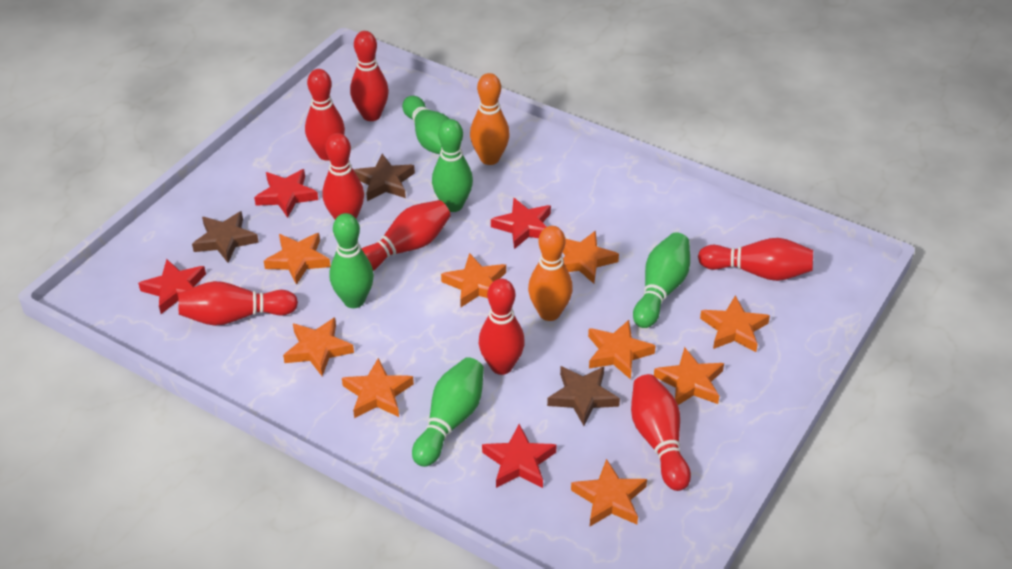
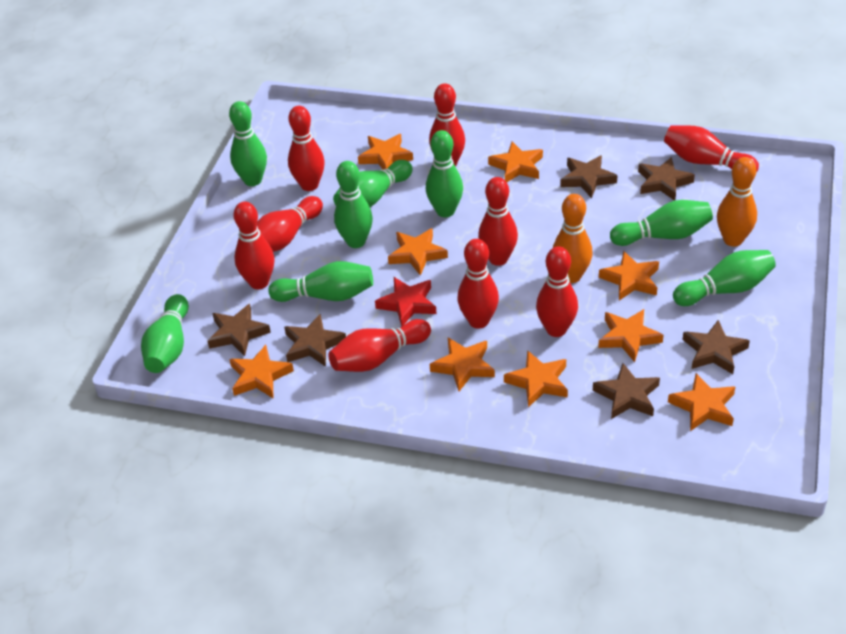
brown star: 3 -> 6
green bowling pin: 5 -> 8
red bowling pin: 8 -> 9
red star: 4 -> 1

